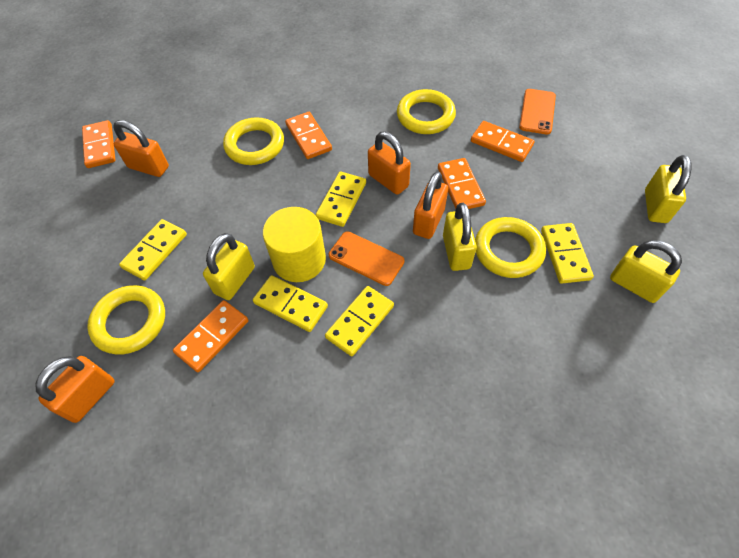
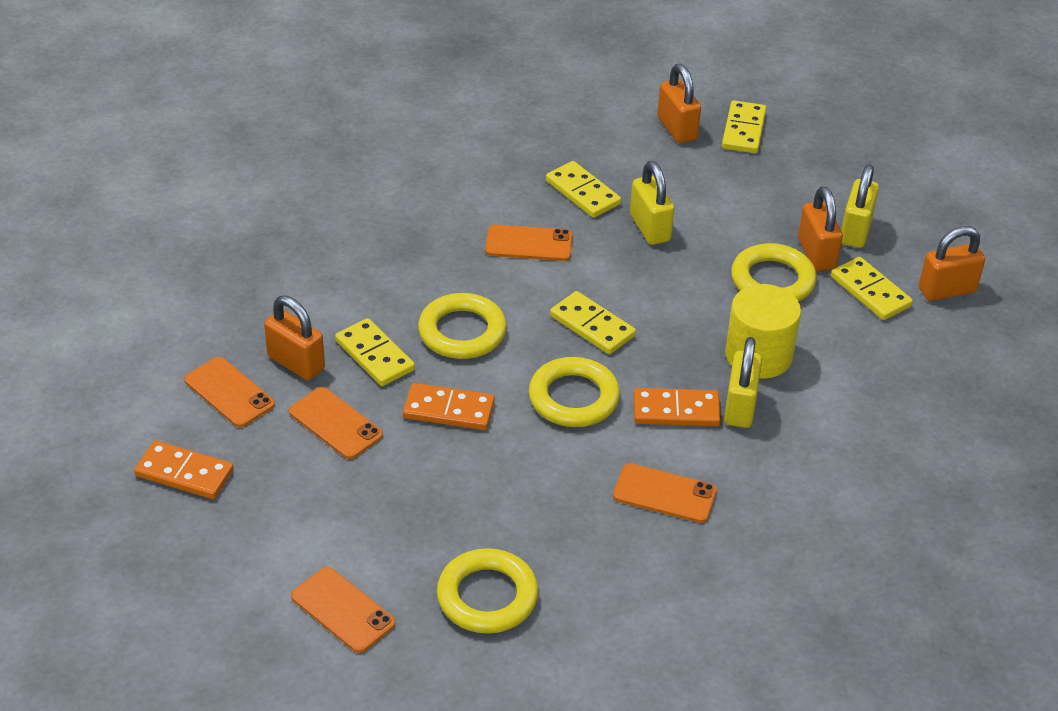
orange domino: 5 -> 3
orange phone: 2 -> 5
yellow padlock: 4 -> 3

